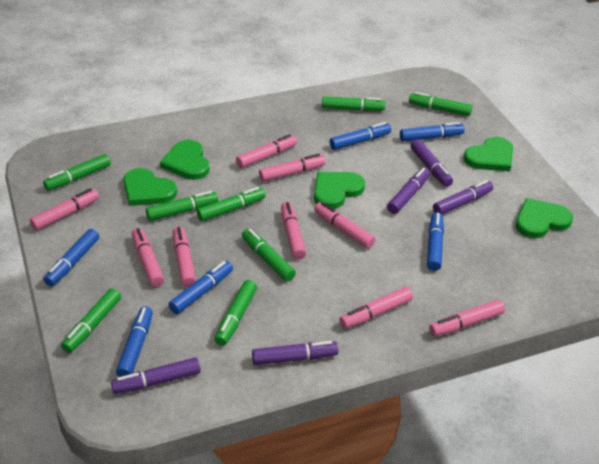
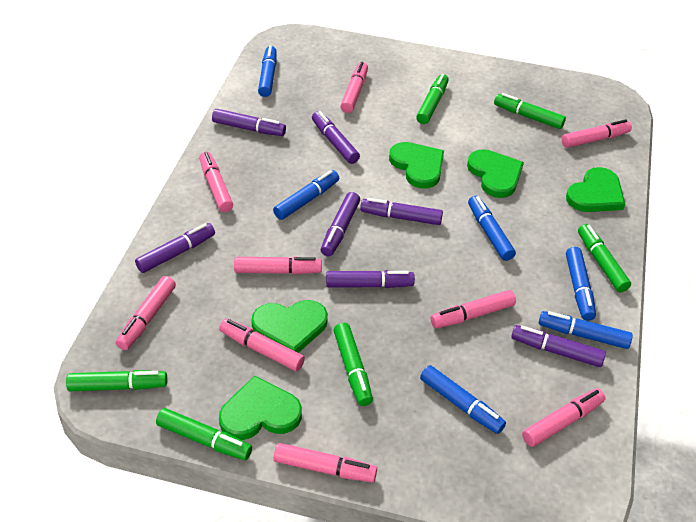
green marker: 8 -> 6
purple marker: 5 -> 7

